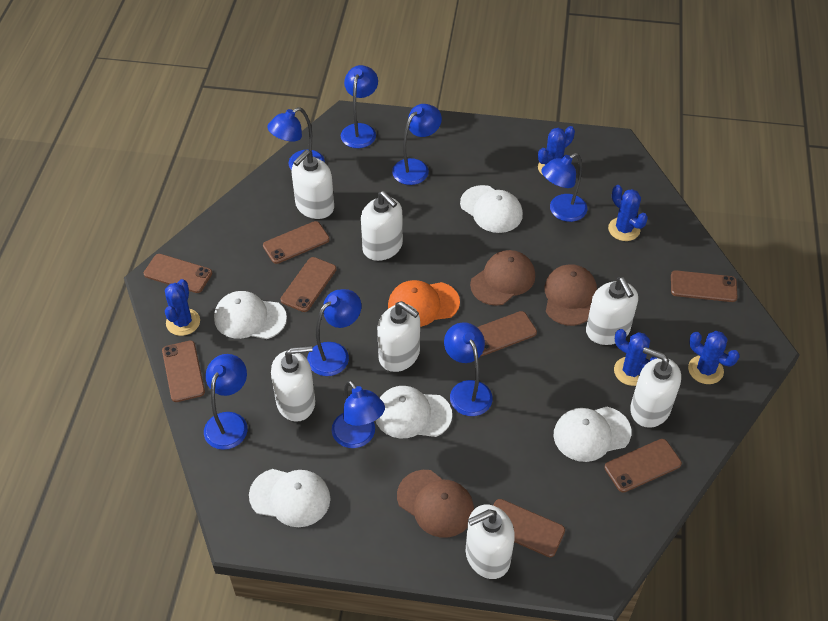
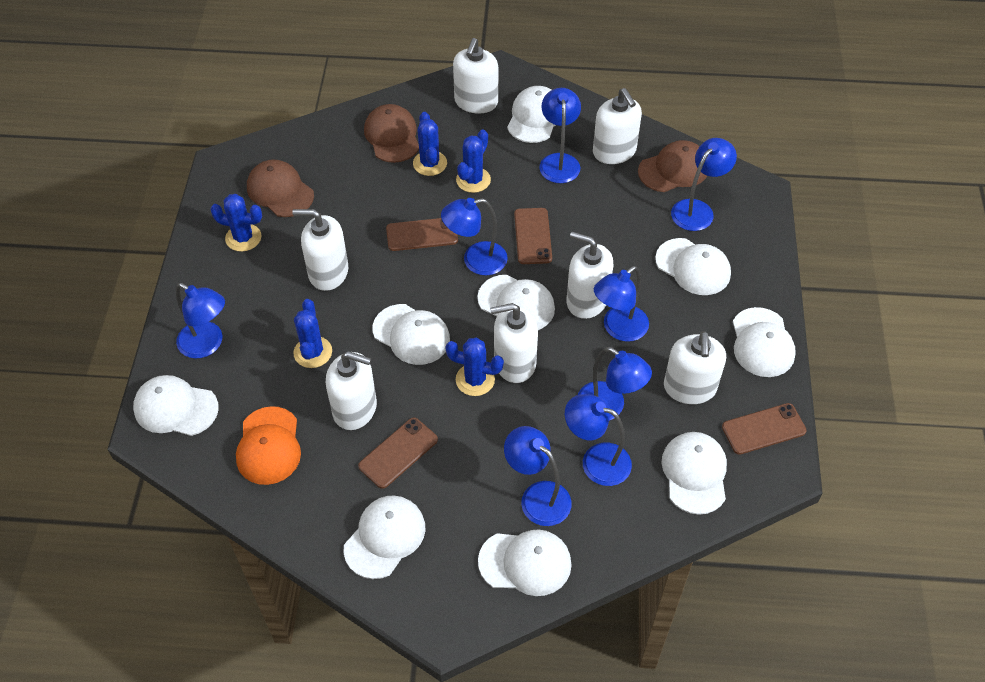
brown phone: 8 -> 4
white cap: 5 -> 9

